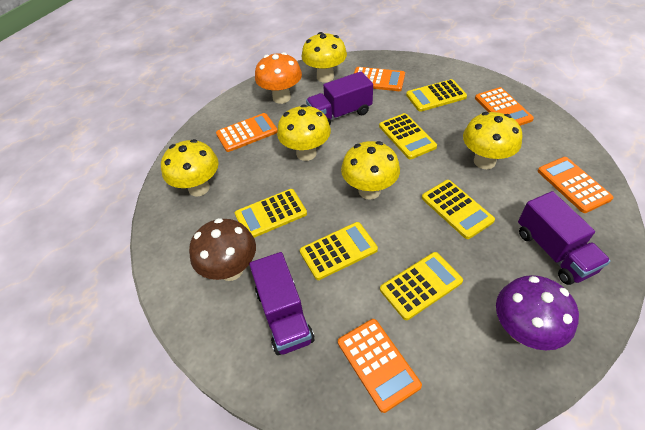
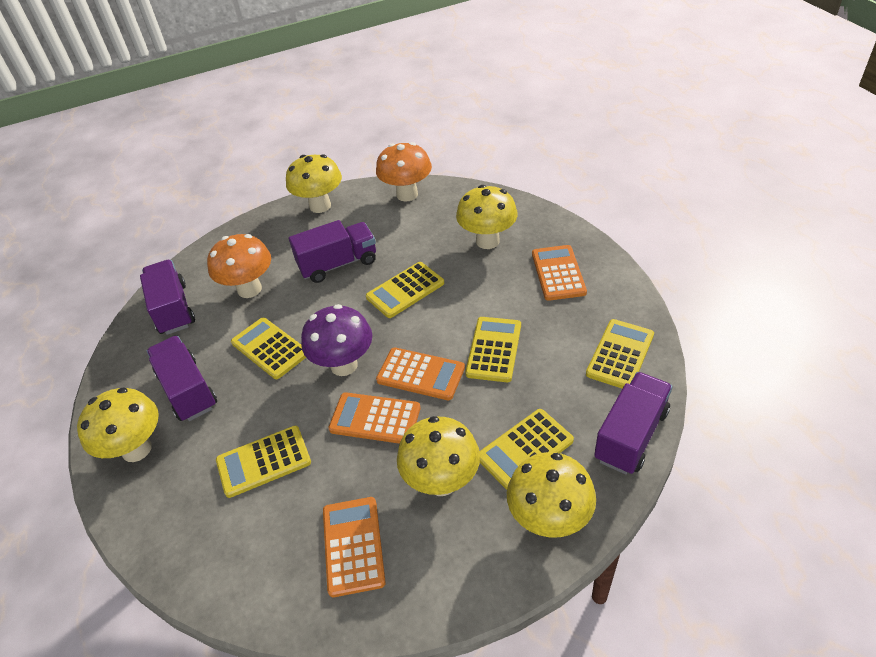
brown mushroom: 1 -> 0
orange calculator: 5 -> 4
orange mushroom: 1 -> 2
purple truck: 3 -> 4

